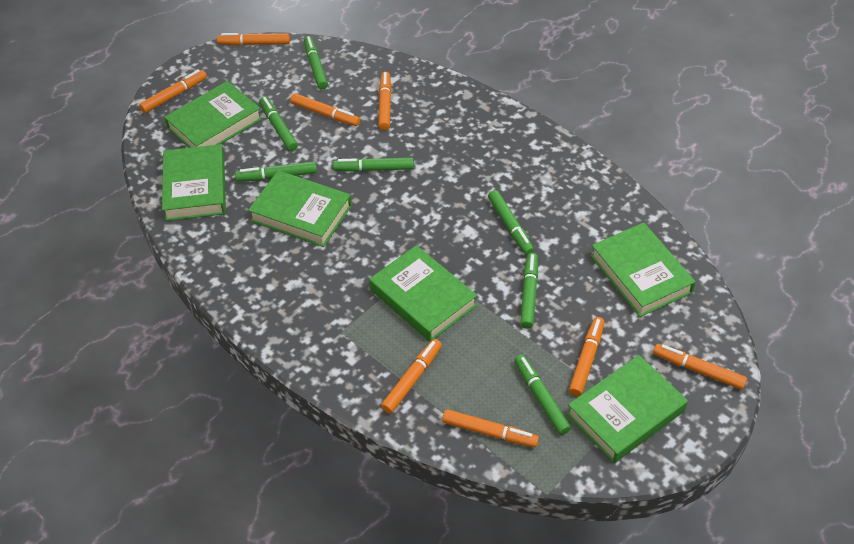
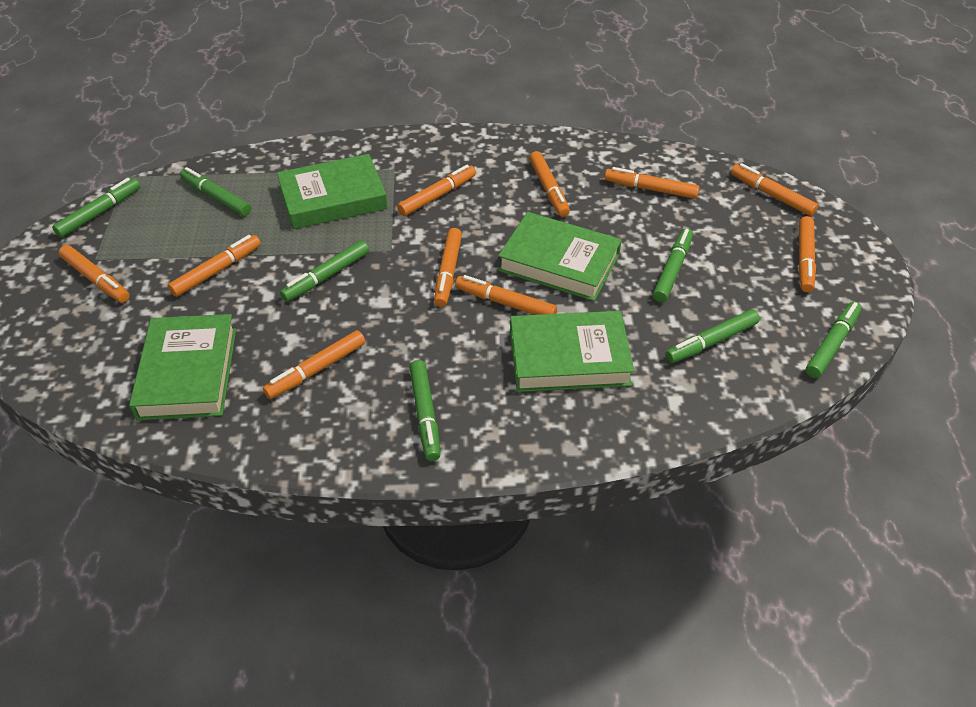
green book: 6 -> 4
orange marker: 8 -> 10

